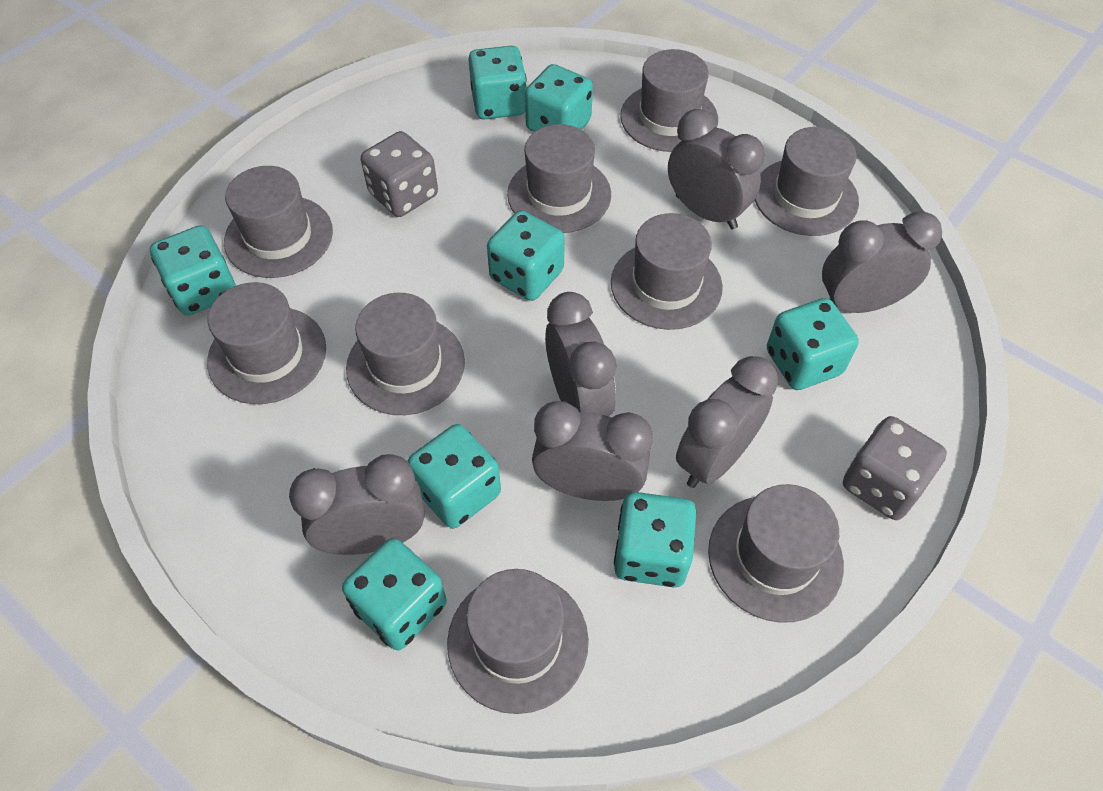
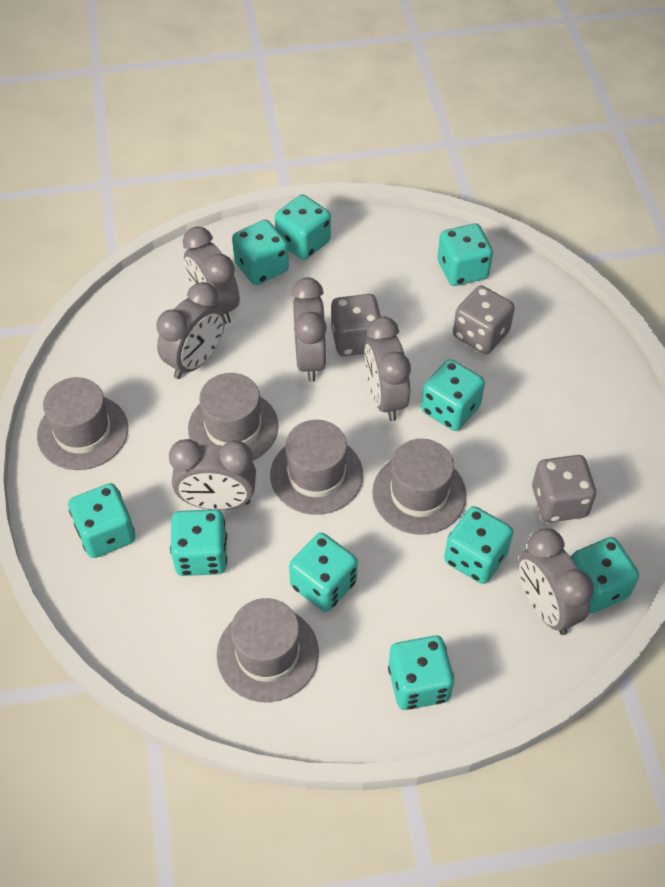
grey dice: 2 -> 3
grey hat: 9 -> 5
turquoise dice: 8 -> 10

